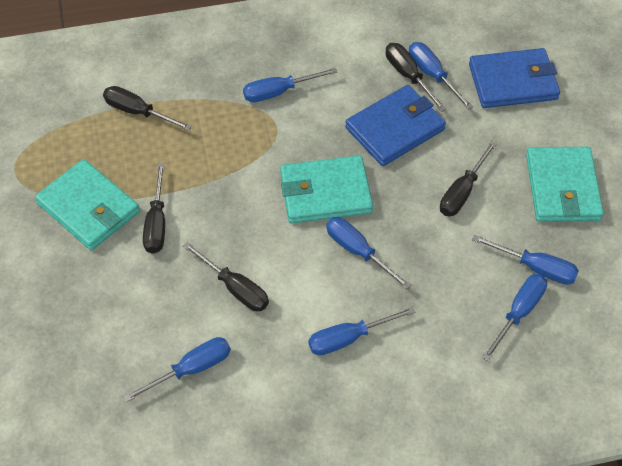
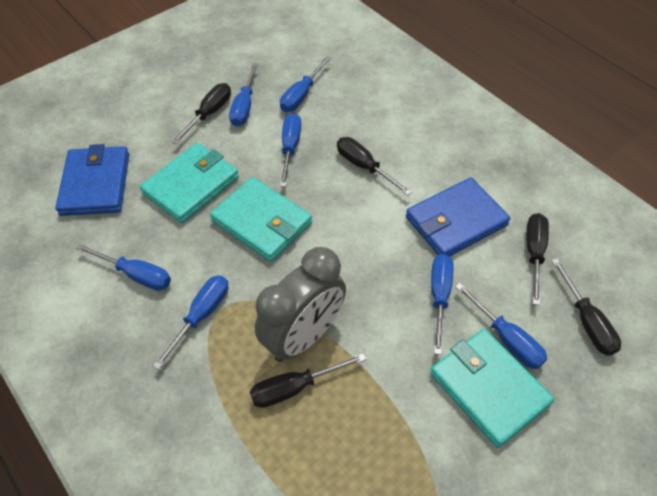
grey clock: 0 -> 1

